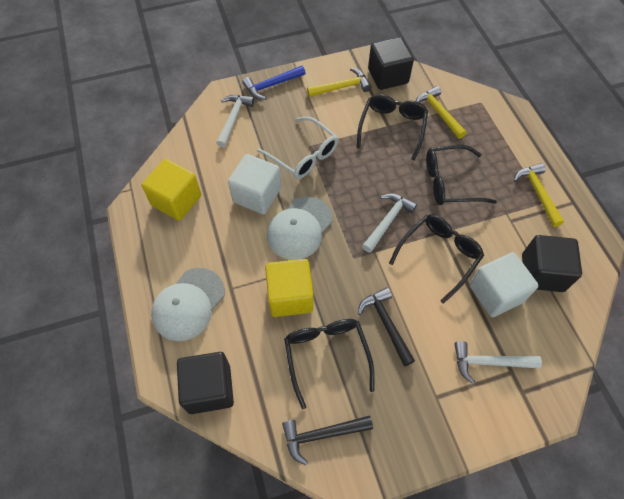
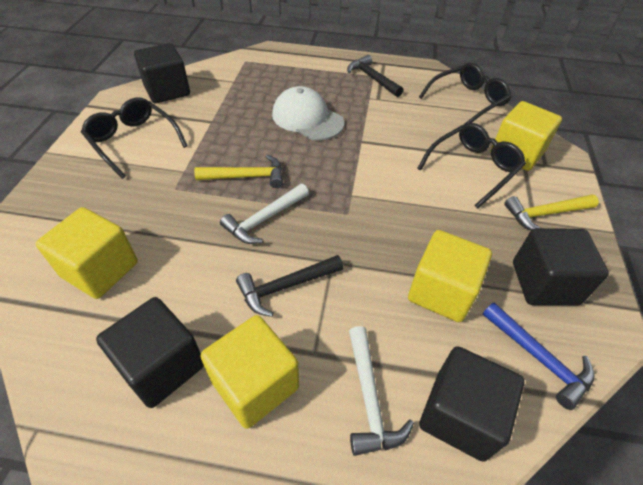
black cube: 3 -> 4
black glasses: 4 -> 3
white cap: 2 -> 1
white cube: 2 -> 0
white glasses: 1 -> 0
white hammer: 3 -> 2
yellow cube: 2 -> 4
yellow hammer: 3 -> 2

